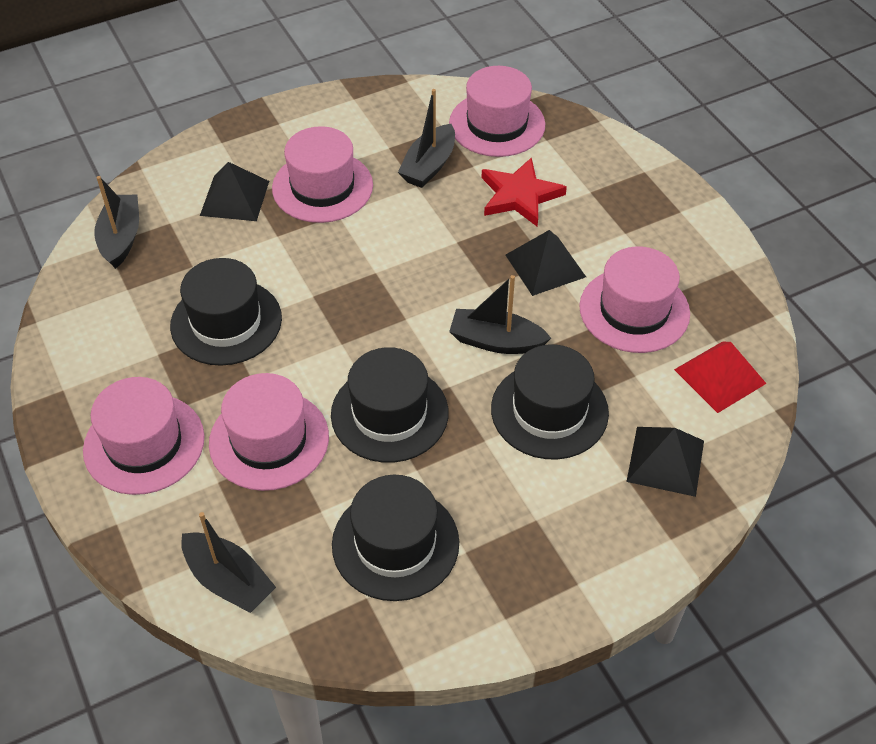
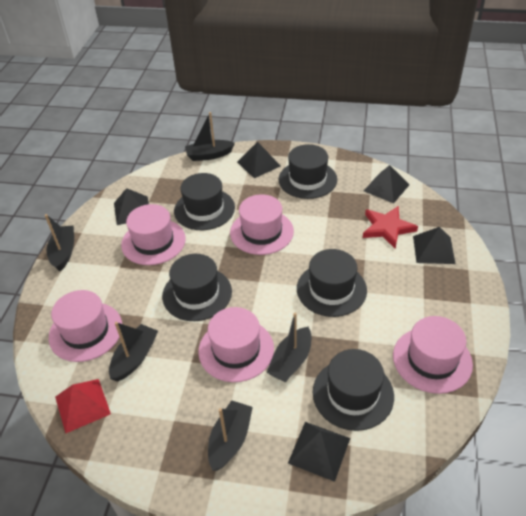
black boat: 4 -> 5
black hat: 4 -> 5
black pyramid: 3 -> 5

